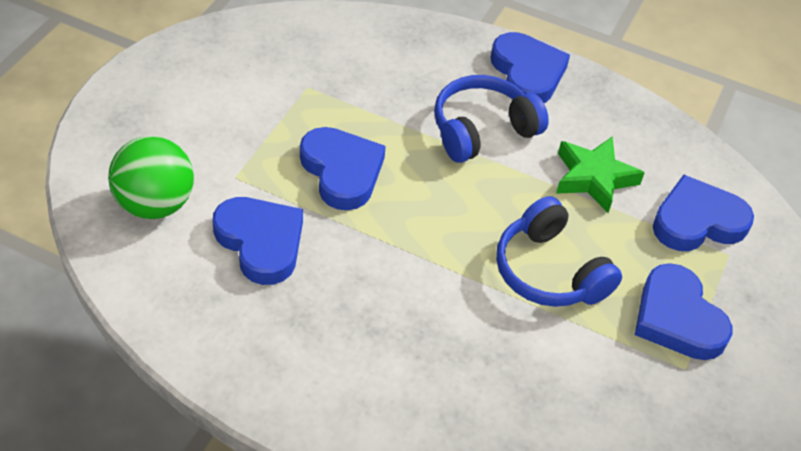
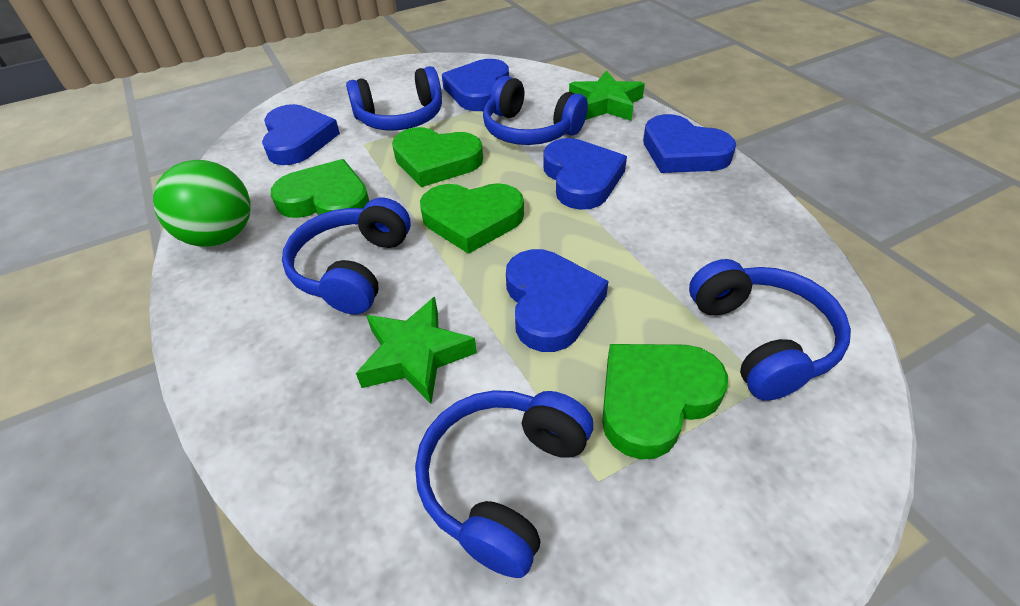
blue headphones: 2 -> 5
green heart: 0 -> 4
green star: 1 -> 2

